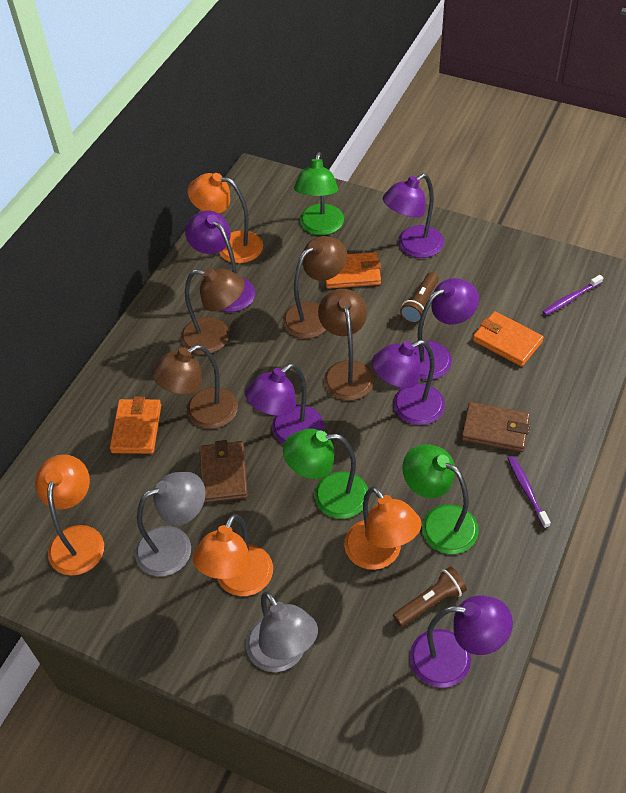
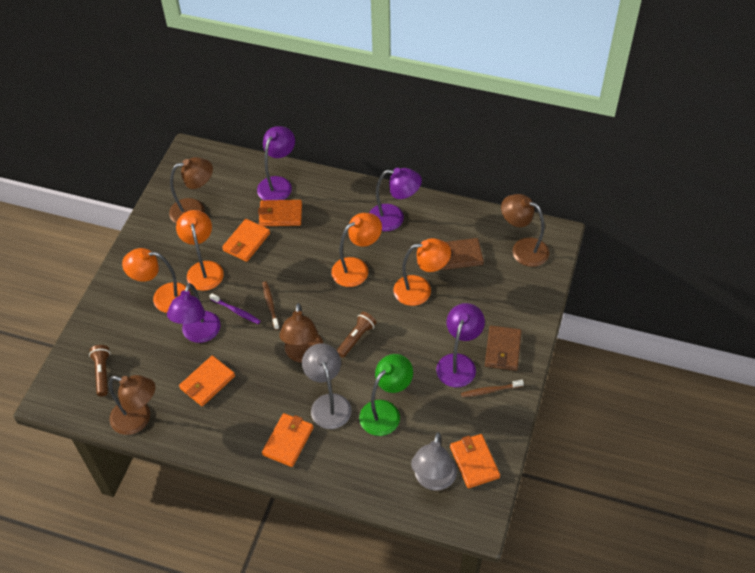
brown toothbrush: 0 -> 2
green lamp: 3 -> 1
orange wallet: 3 -> 5
purple lamp: 6 -> 4
purple toothbrush: 2 -> 1

